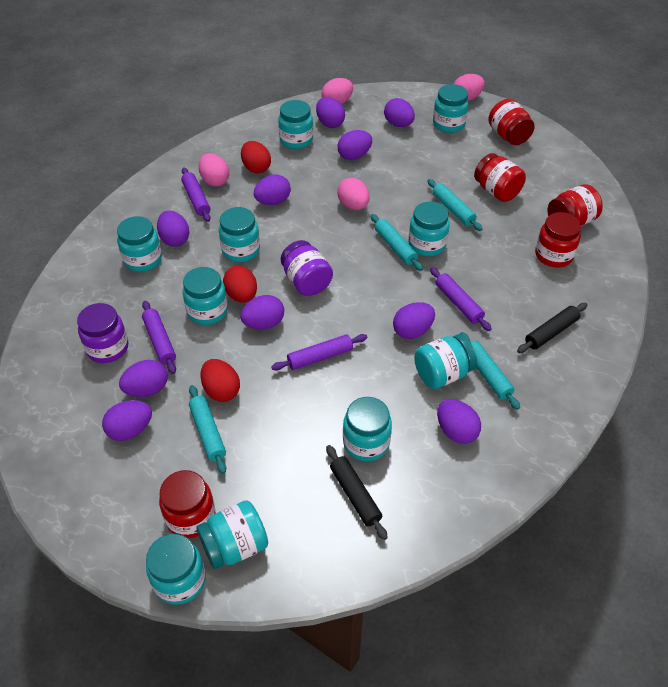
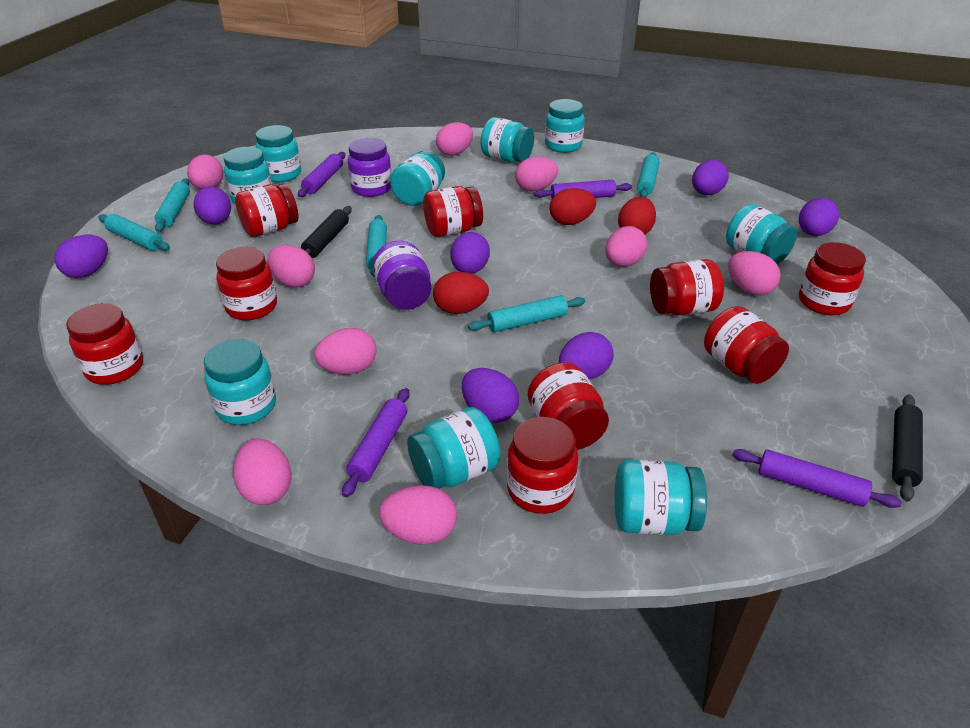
pink egg: 4 -> 9
purple egg: 10 -> 7
red jar: 5 -> 9
turquoise jar: 10 -> 9
turquoise rolling pin: 4 -> 5

